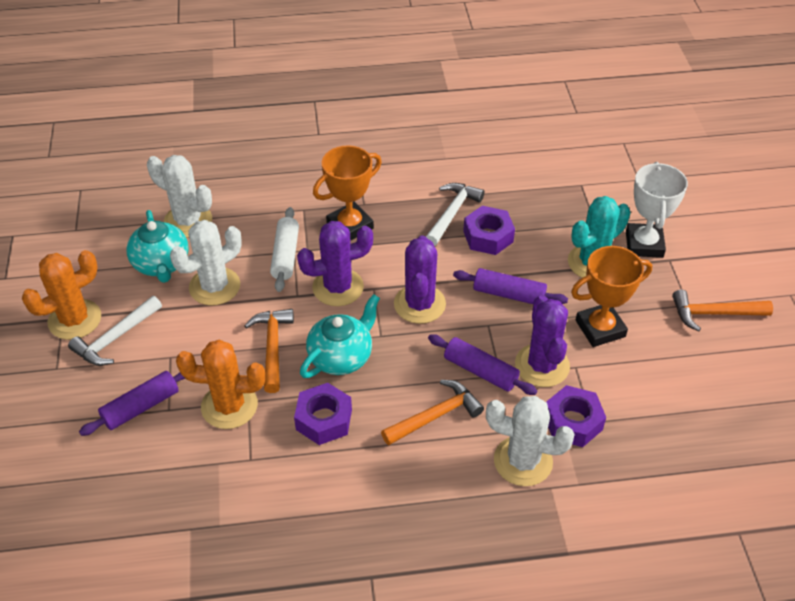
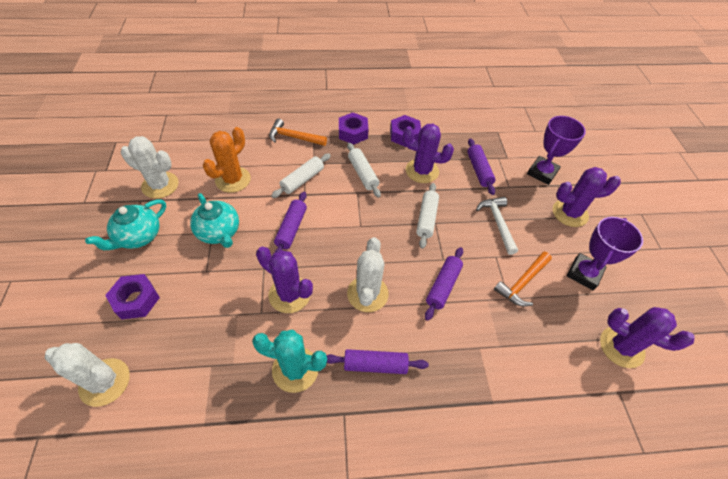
orange cactus: 2 -> 1
orange hammer: 3 -> 2
orange trophy: 2 -> 0
purple cactus: 3 -> 4
purple rolling pin: 3 -> 4
purple trophy: 0 -> 2
white hammer: 2 -> 1
white rolling pin: 1 -> 3
white trophy: 1 -> 0

